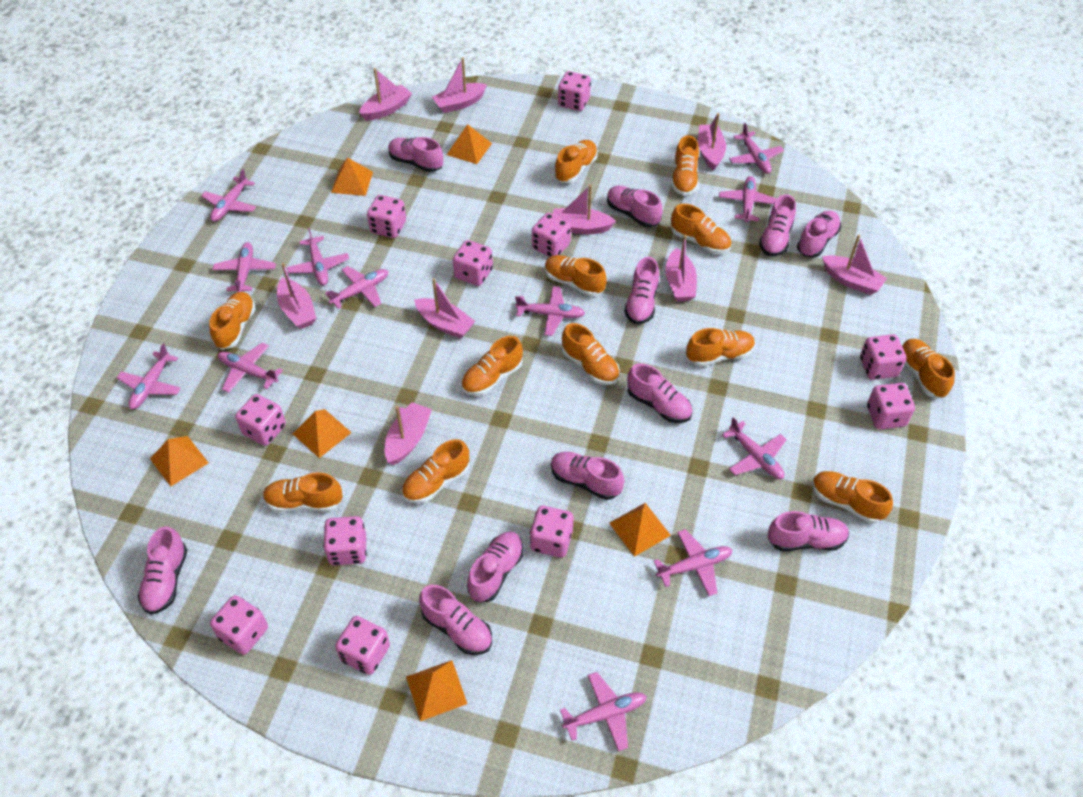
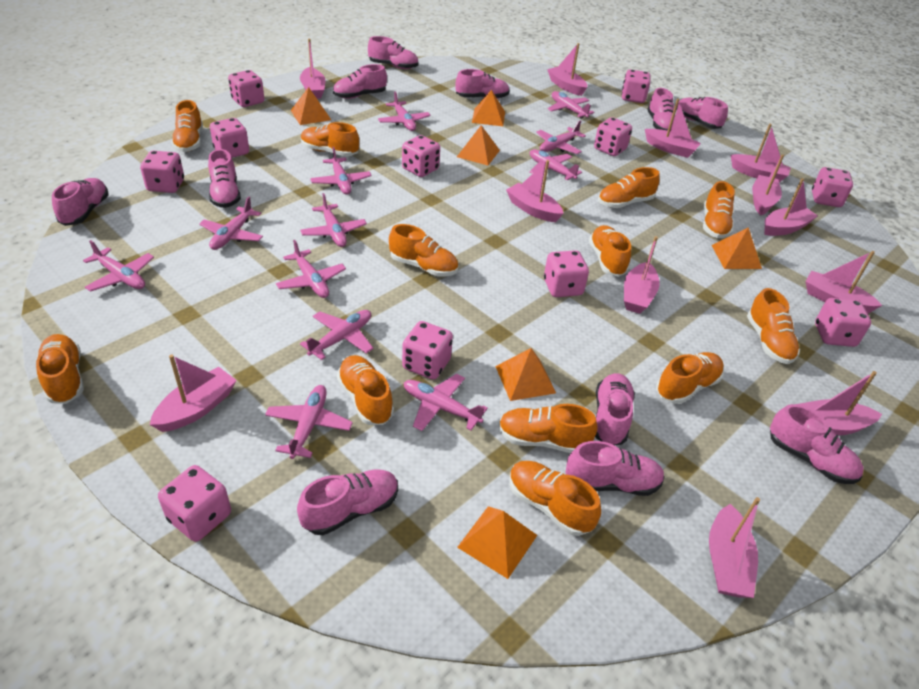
pink boat: 9 -> 12

